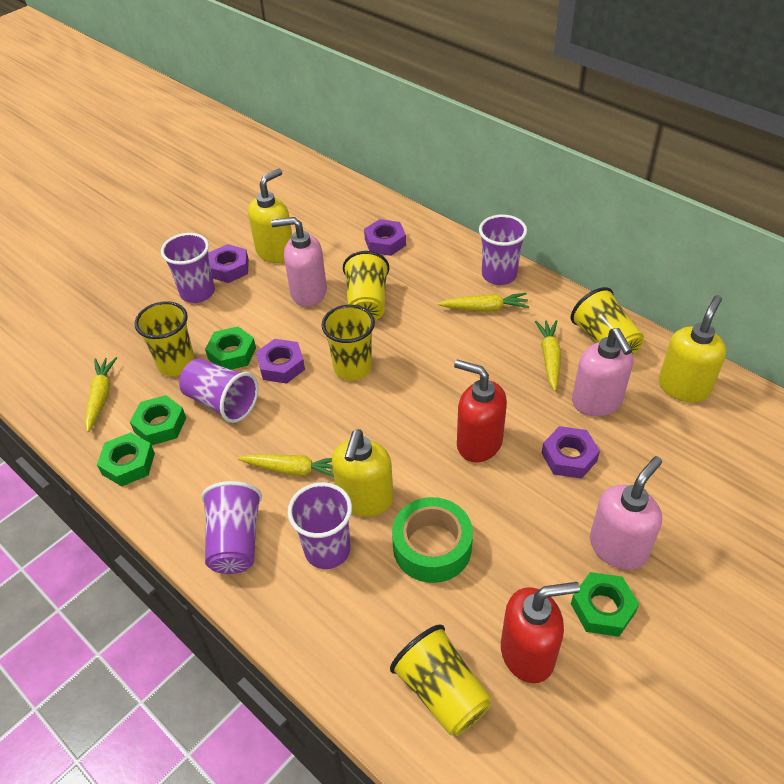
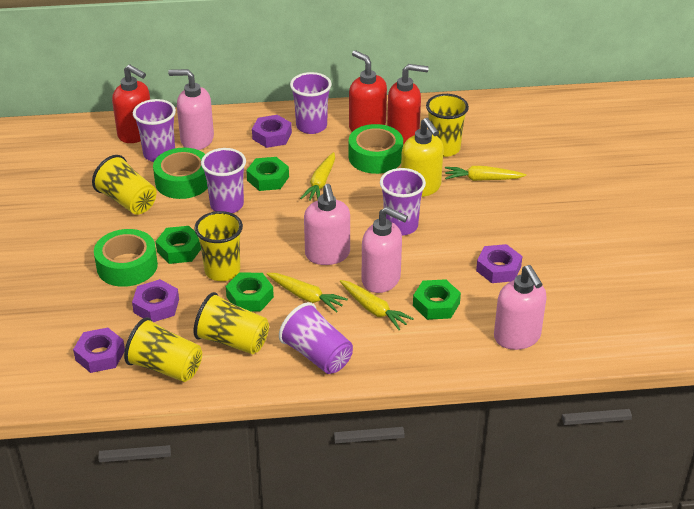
green tape: 1 -> 3
pink soap dispenser: 3 -> 4
red soap dispenser: 2 -> 3
yellow soap dispenser: 3 -> 1

